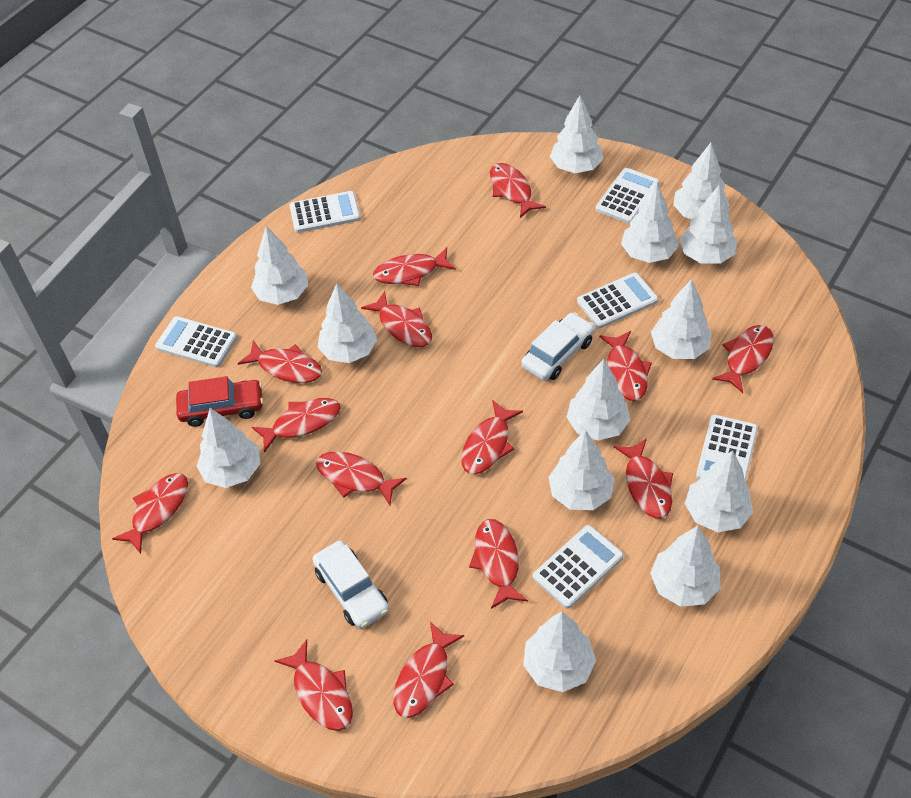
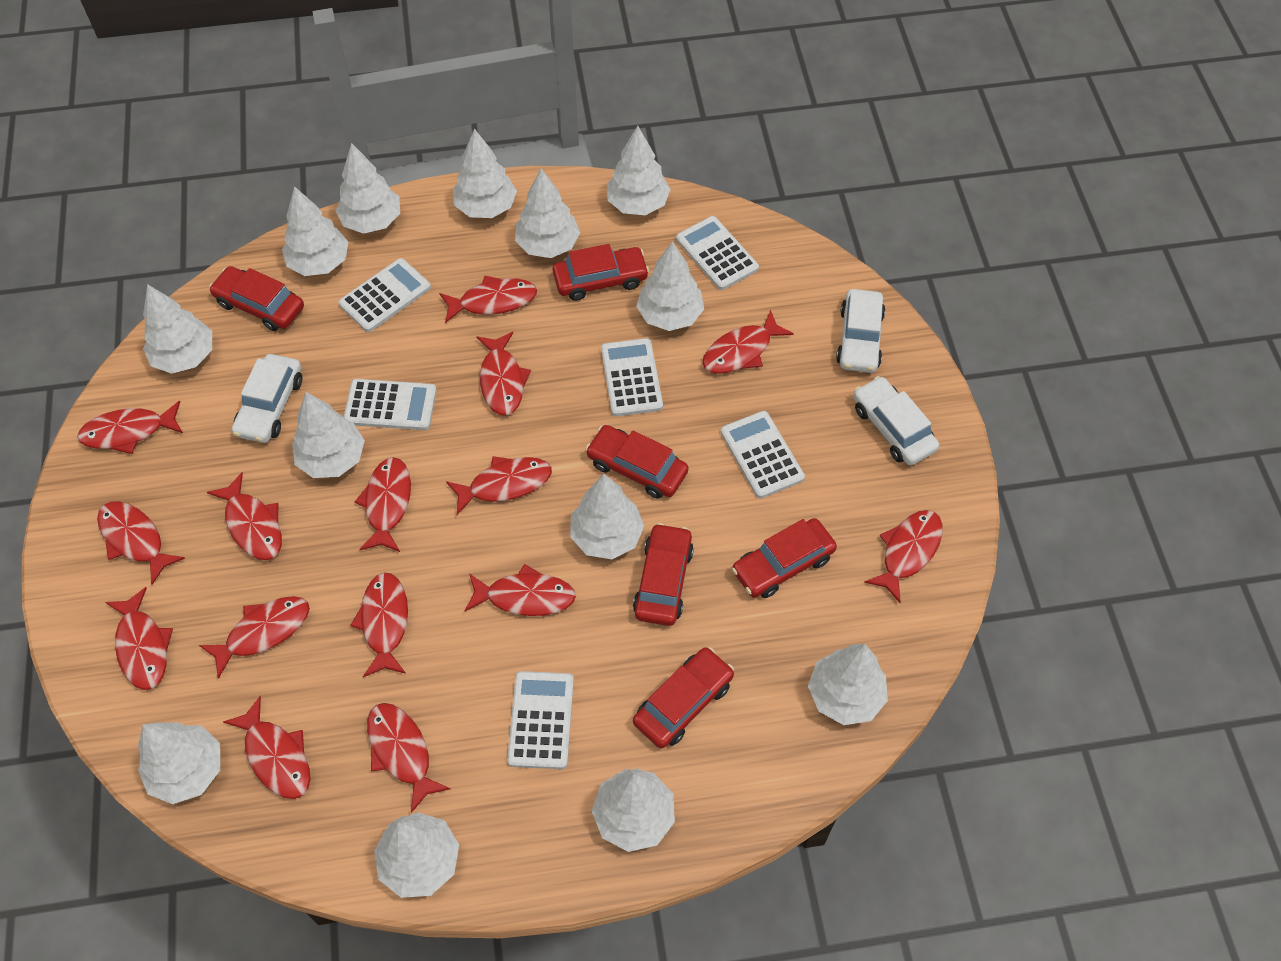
red car: 1 -> 6
red fish: 14 -> 15
white car: 2 -> 3

